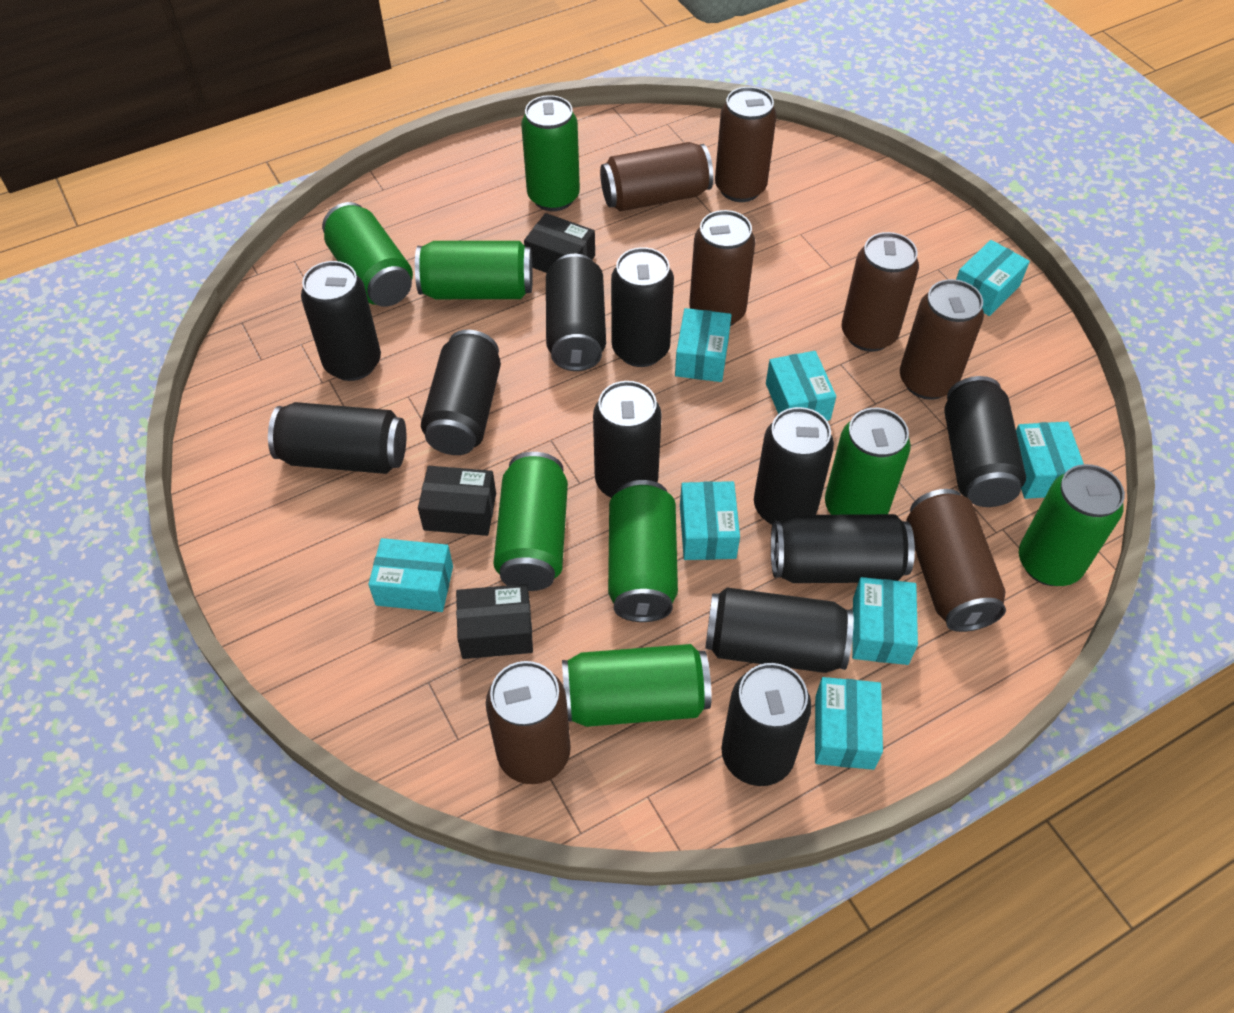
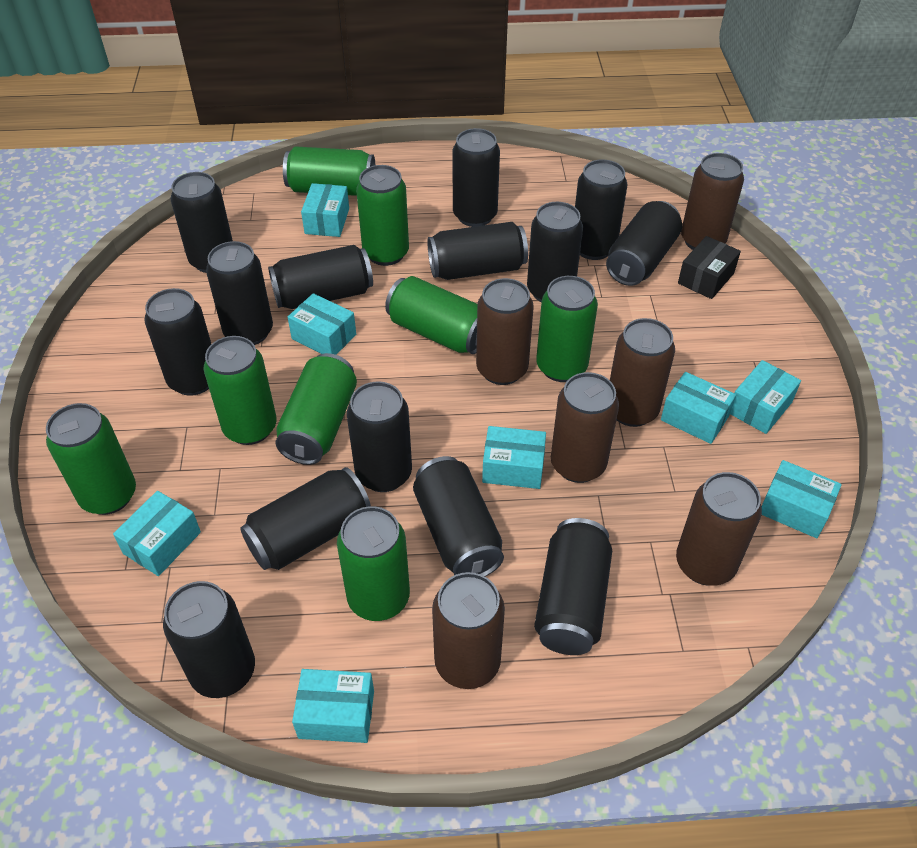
black box: 3 -> 1
black can: 11 -> 14
brown can: 7 -> 6

